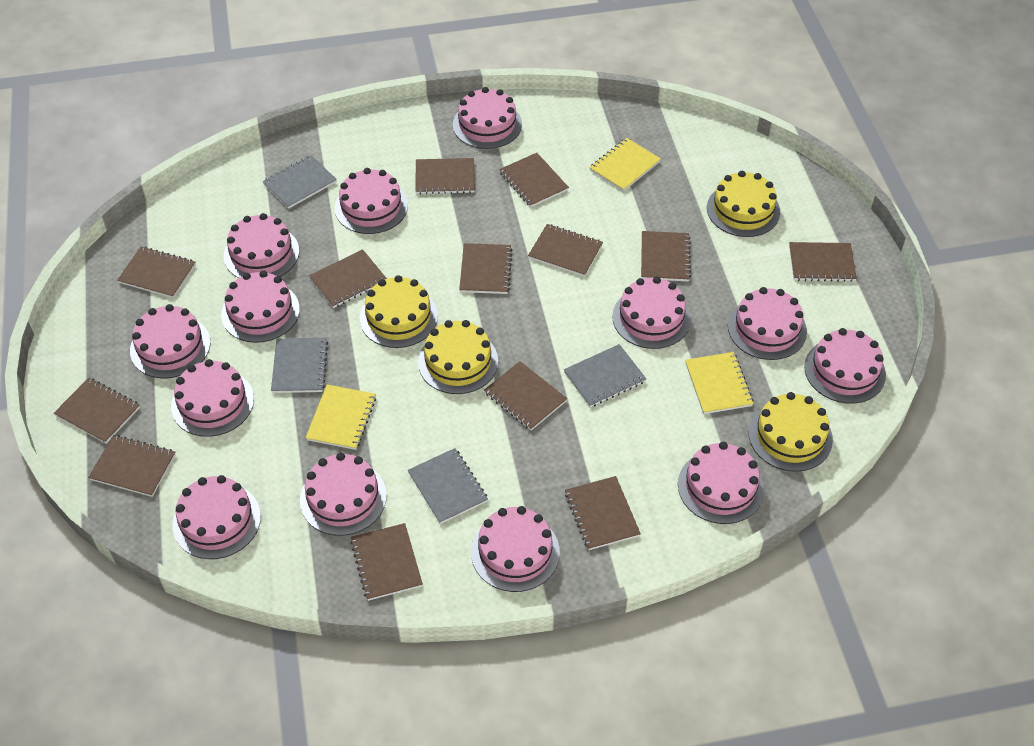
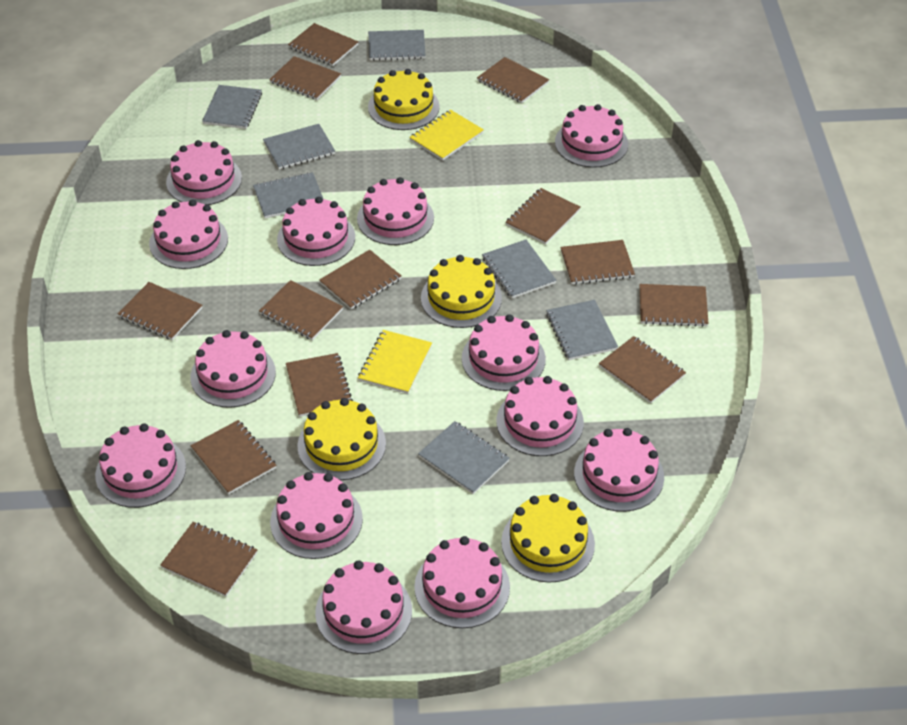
grey notebook: 4 -> 7
yellow notebook: 3 -> 2

